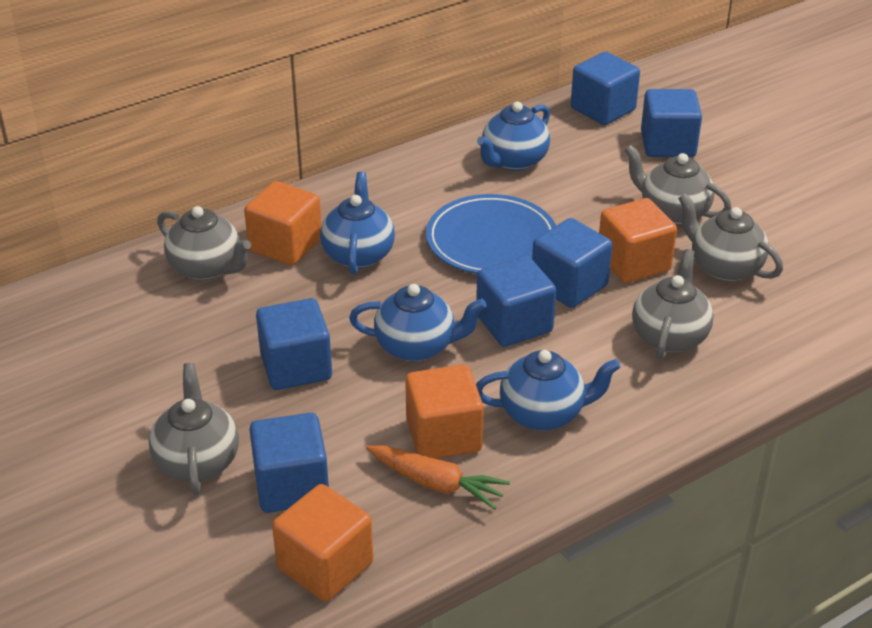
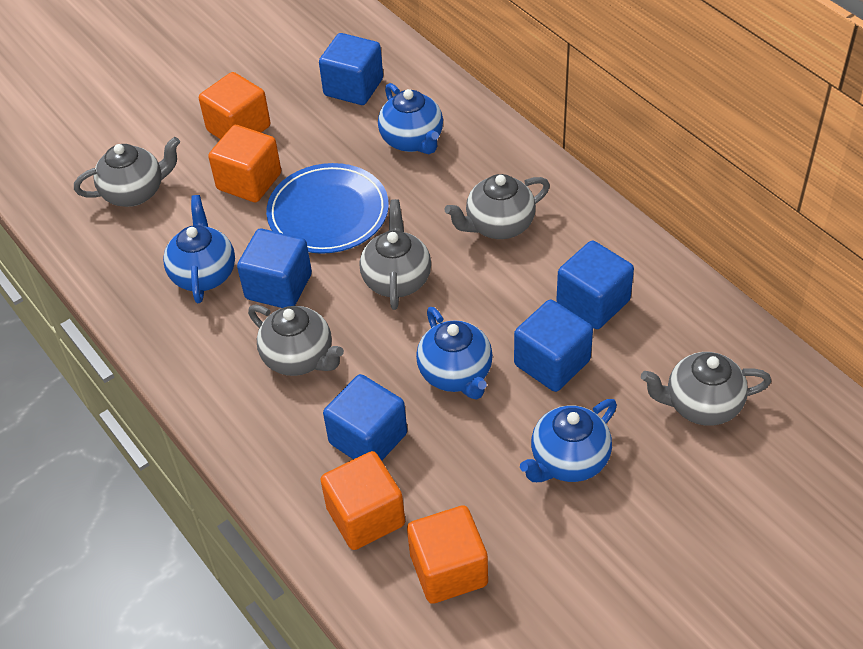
blue cube: 6 -> 5
orange carrot: 1 -> 0

